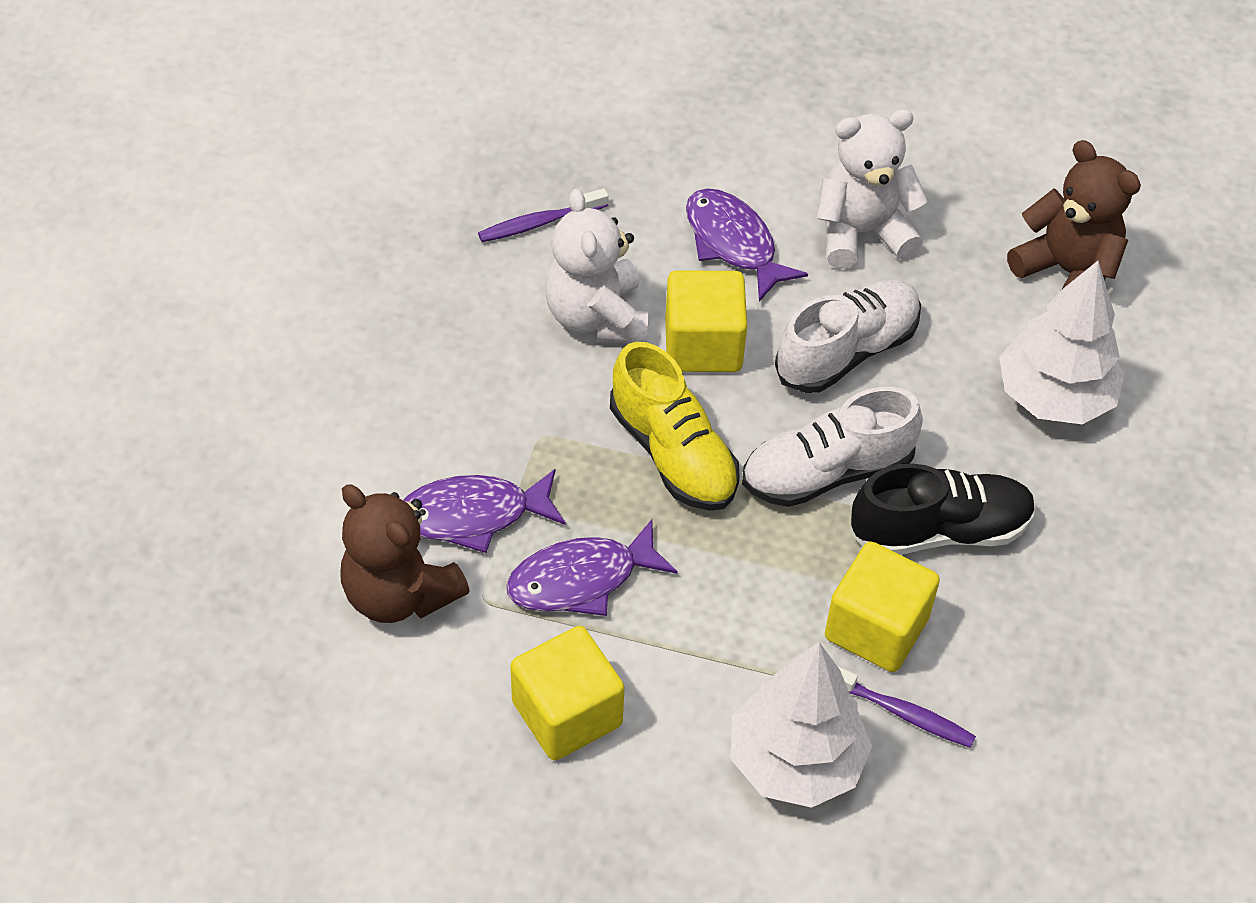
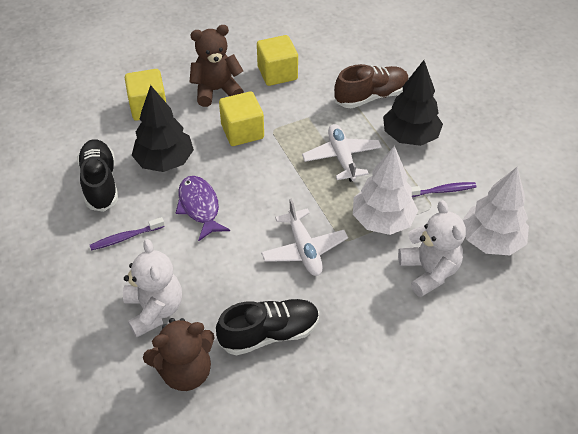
black shoe: 1 -> 2
black tree: 0 -> 2
brown shoe: 0 -> 1
purple fish: 3 -> 1
white plane: 0 -> 2
white shoe: 2 -> 0
yellow shoe: 1 -> 0

